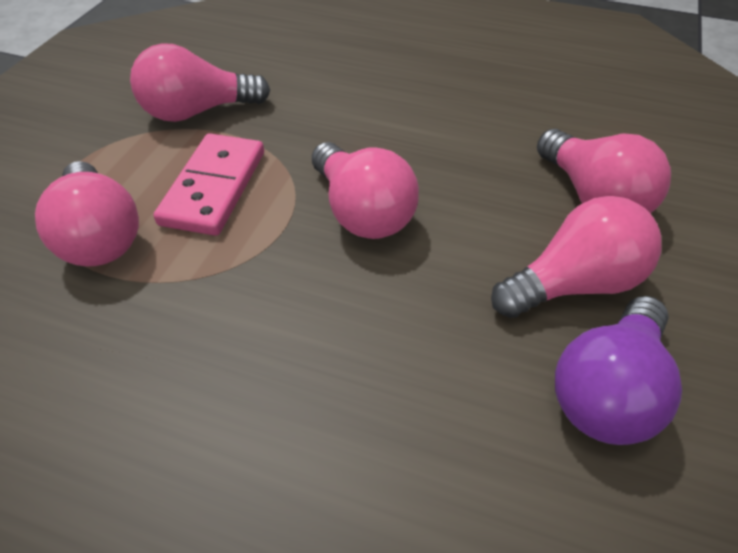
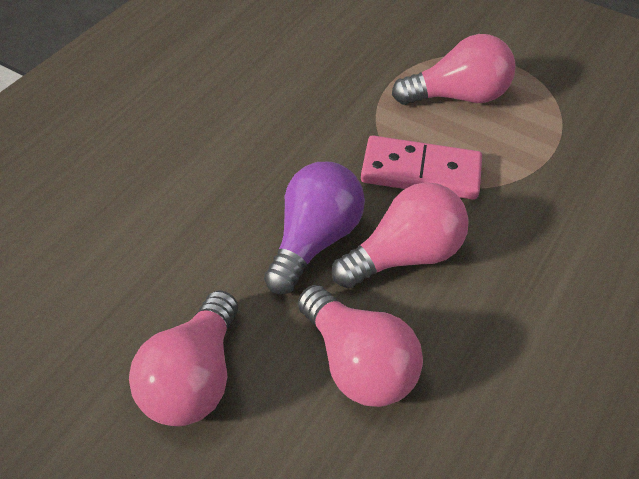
pink light bulb: 5 -> 4

